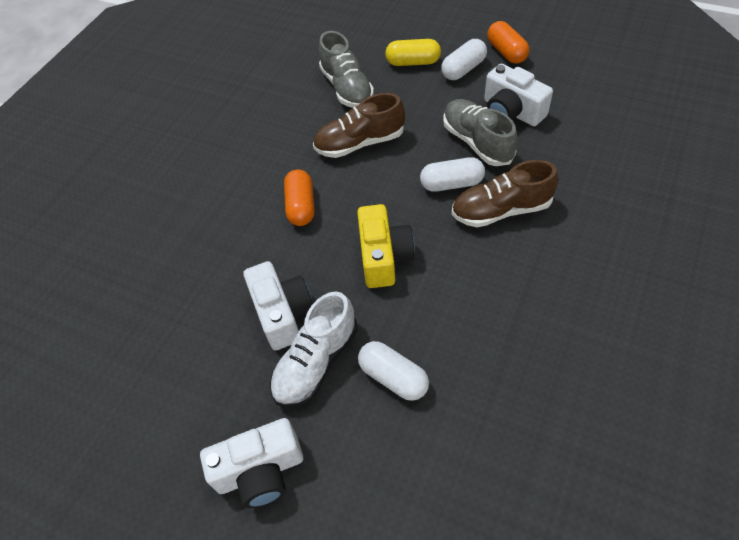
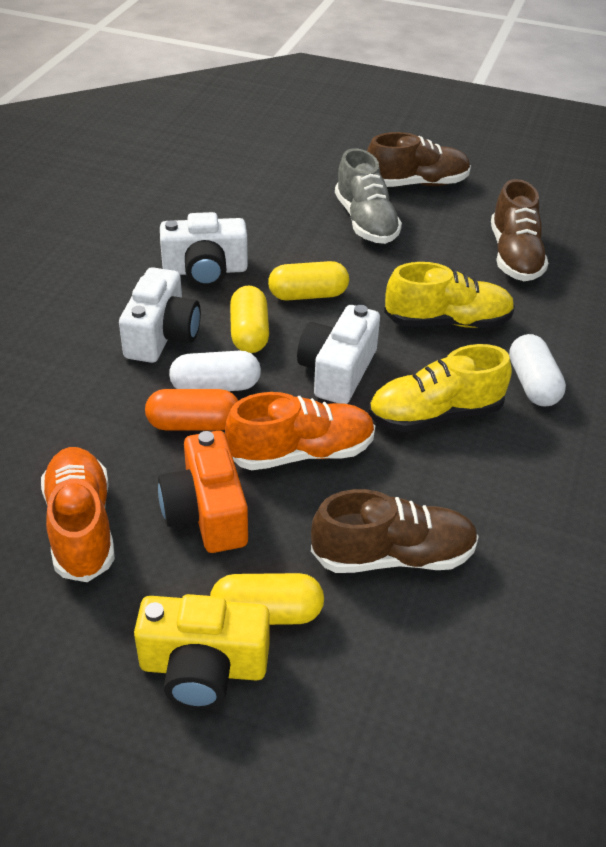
brown shoe: 2 -> 3
grey shoe: 2 -> 1
orange camera: 0 -> 1
orange capsule: 2 -> 1
orange shoe: 0 -> 2
white capsule: 3 -> 2
white shoe: 1 -> 0
yellow capsule: 1 -> 3
yellow shoe: 0 -> 2

